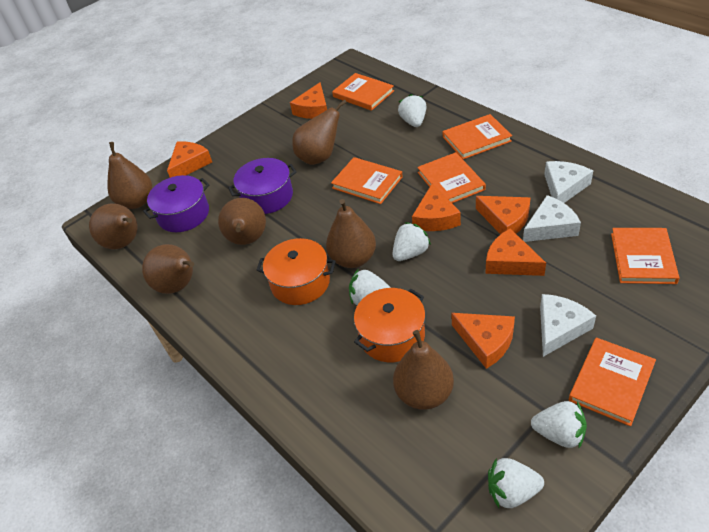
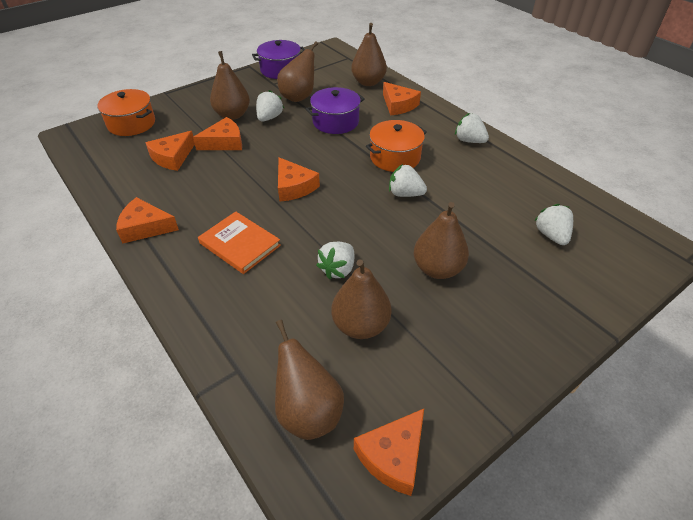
brown pear: 7 -> 6
orange book: 6 -> 1
white cheese: 3 -> 0

